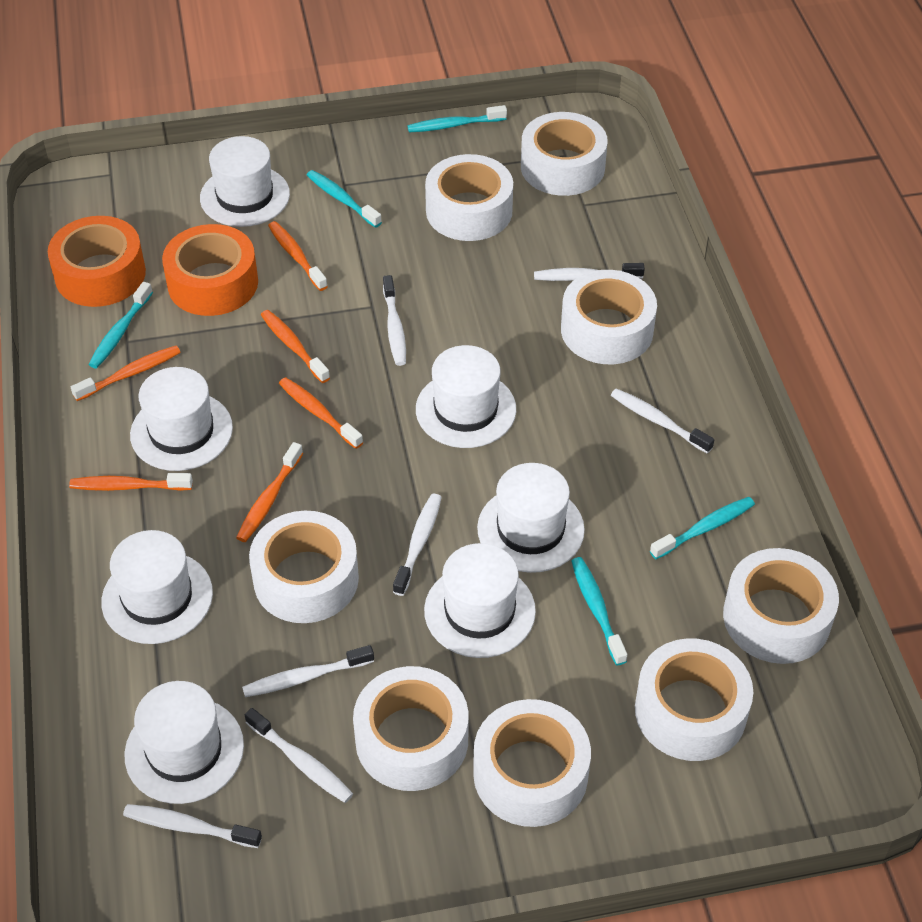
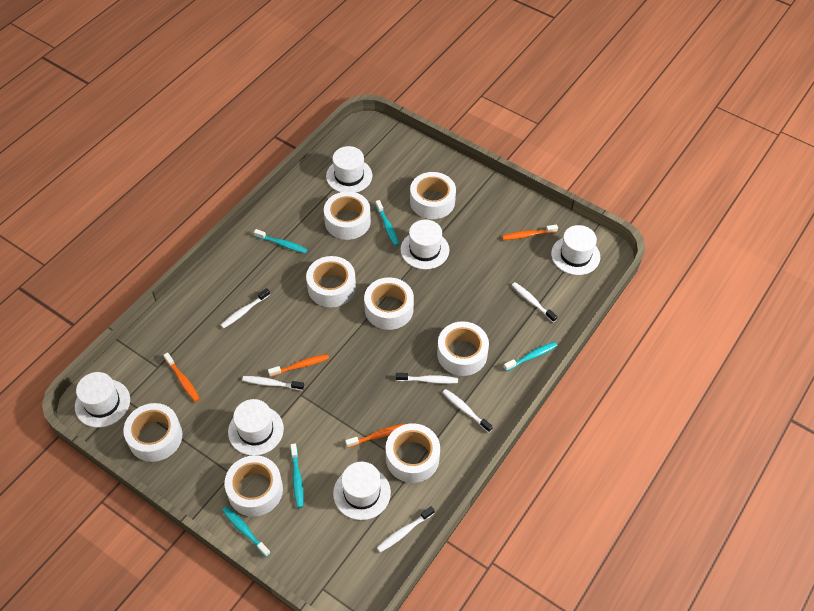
orange tape: 2 -> 0
orange toothbrush: 6 -> 4
white hat: 7 -> 6
white toothbrush: 7 -> 6

